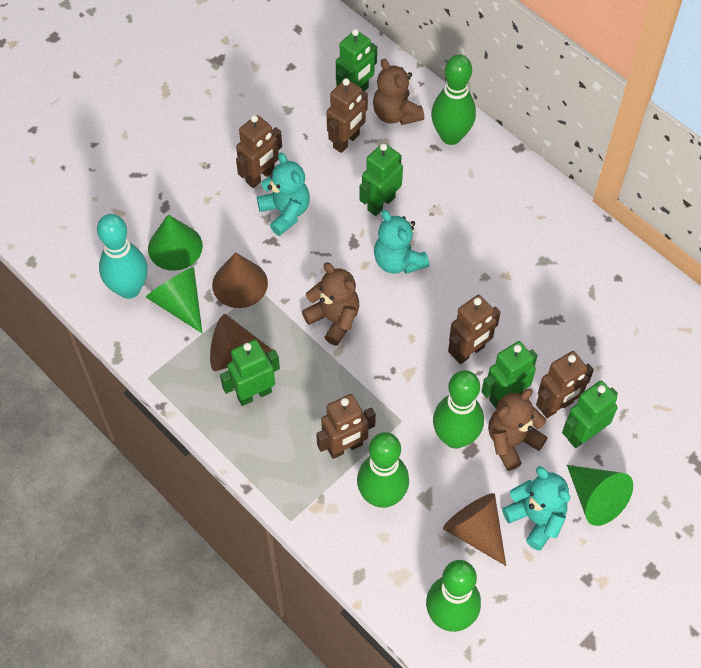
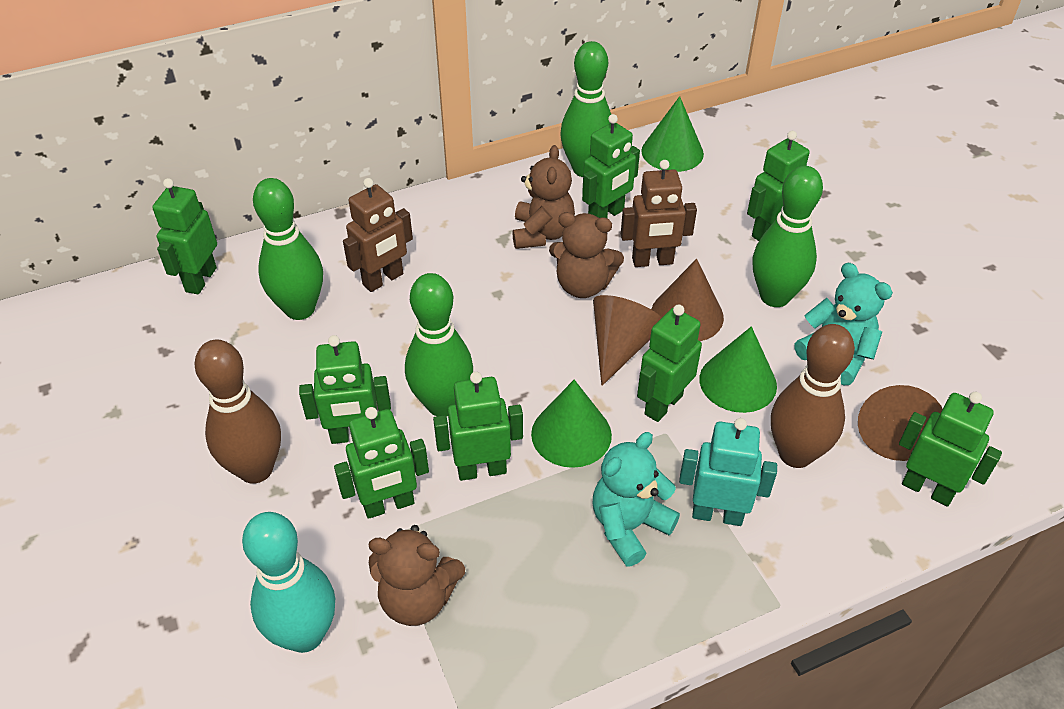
brown bowling pin: 0 -> 2
brown robot: 5 -> 2
green robot: 5 -> 8
turquoise robot: 0 -> 1
turquoise teddy bear: 3 -> 2

